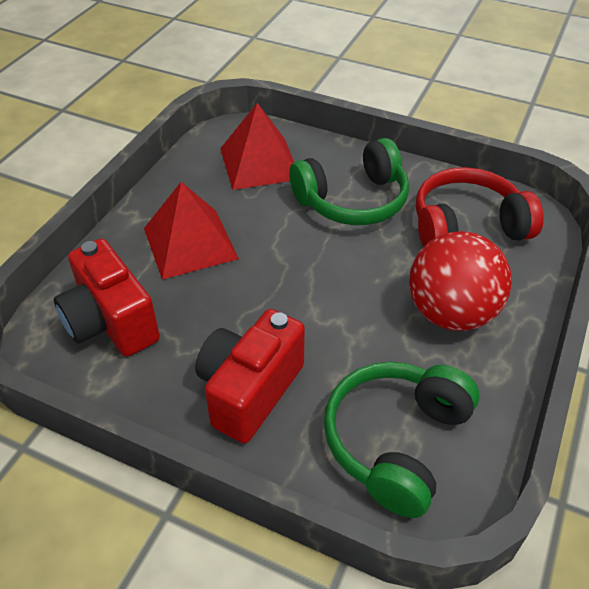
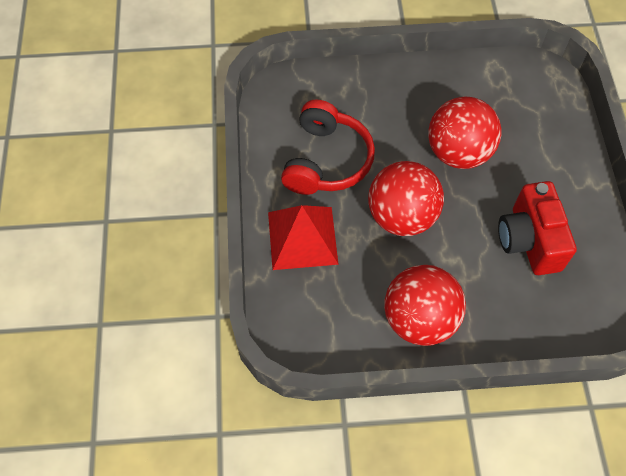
green headphones: 2 -> 0
red ball: 1 -> 3
red camera: 2 -> 1
red pyramid: 2 -> 1

